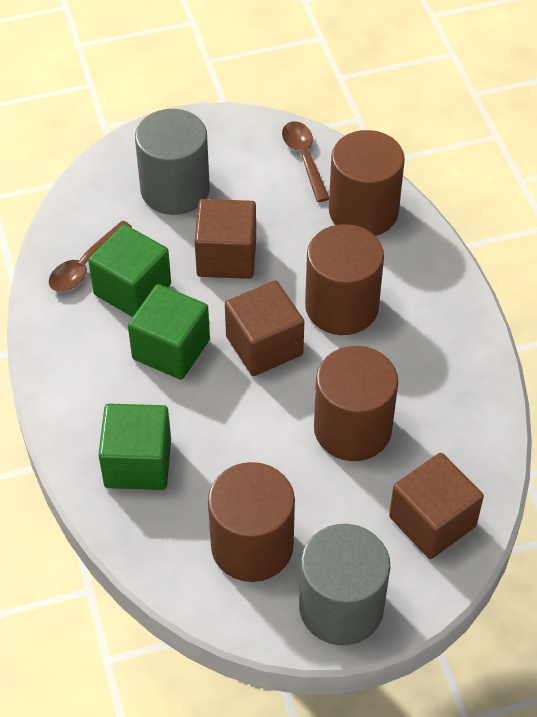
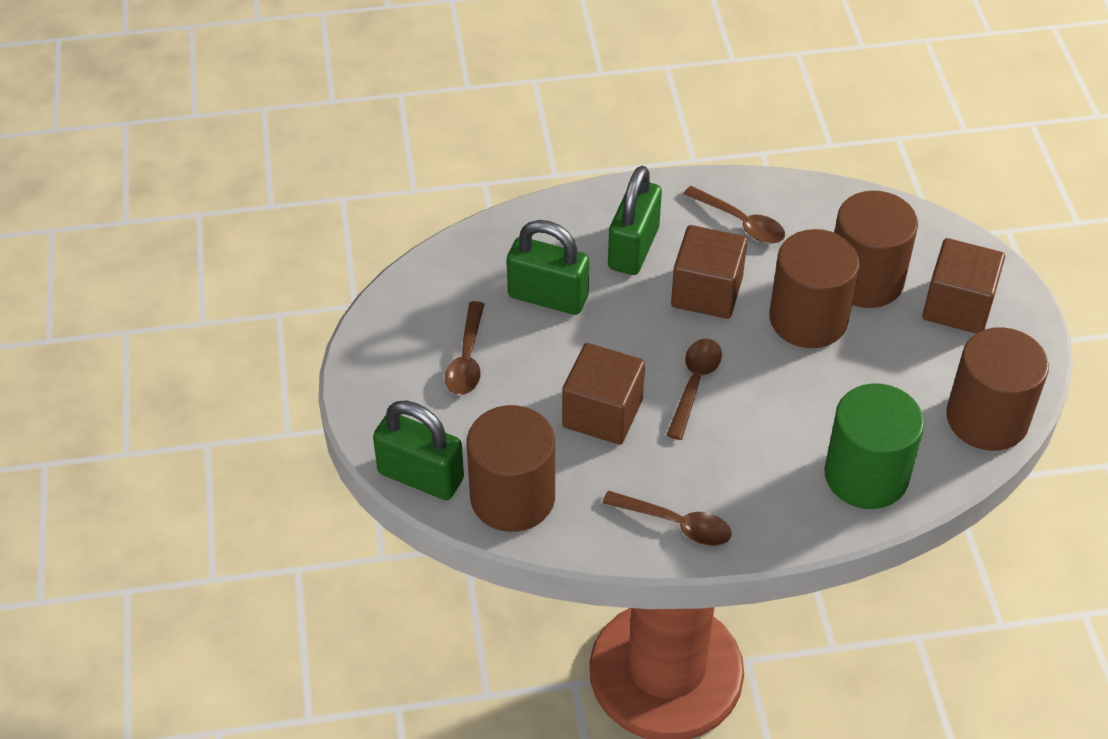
brown spoon: 2 -> 4
green cube: 3 -> 0
green cylinder: 0 -> 1
green padlock: 0 -> 3
grey cylinder: 2 -> 0

